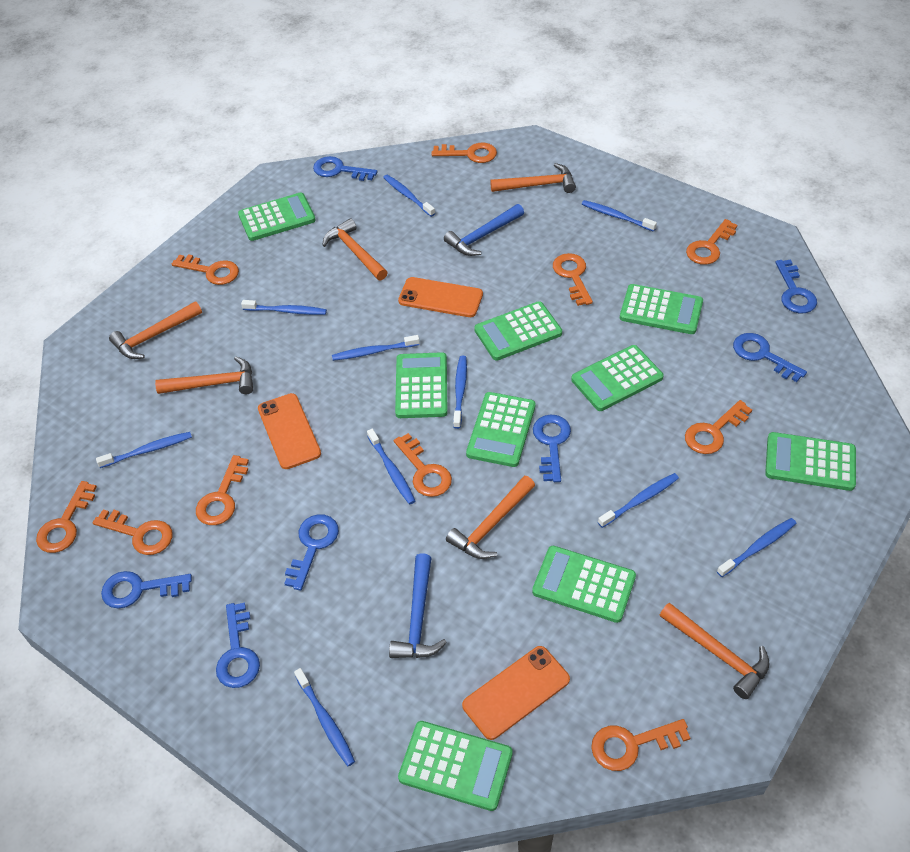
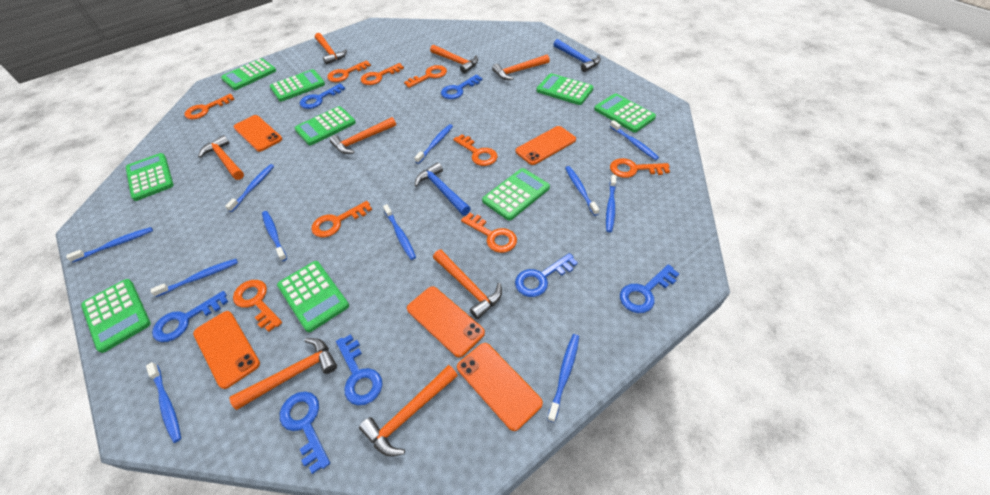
blue toothbrush: 10 -> 11
orange hammer: 6 -> 8
orange key: 10 -> 9
orange phone: 3 -> 5

